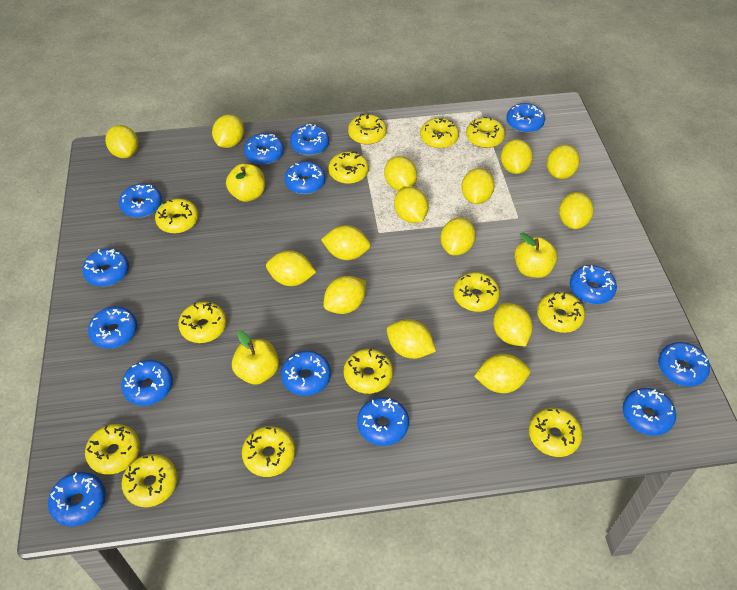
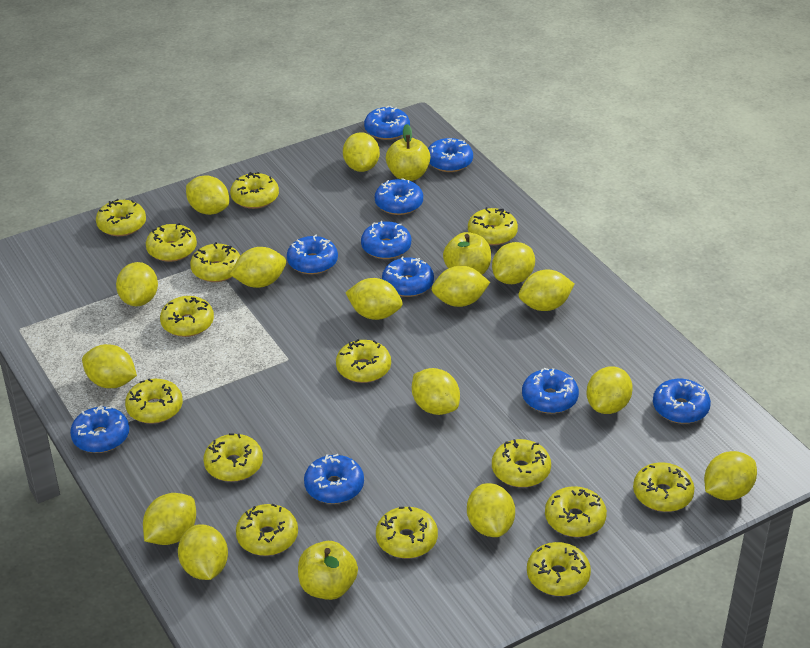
blue donut: 14 -> 10
yellow donut: 13 -> 15

